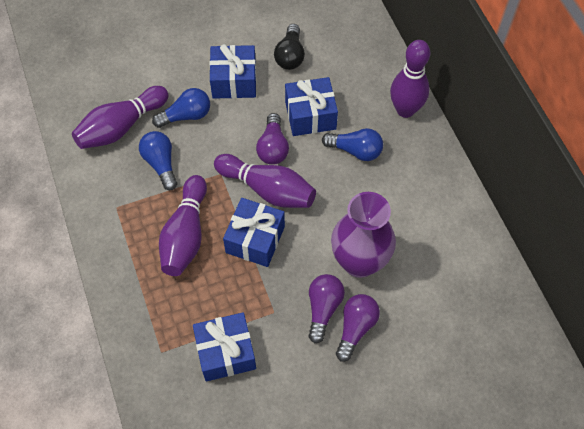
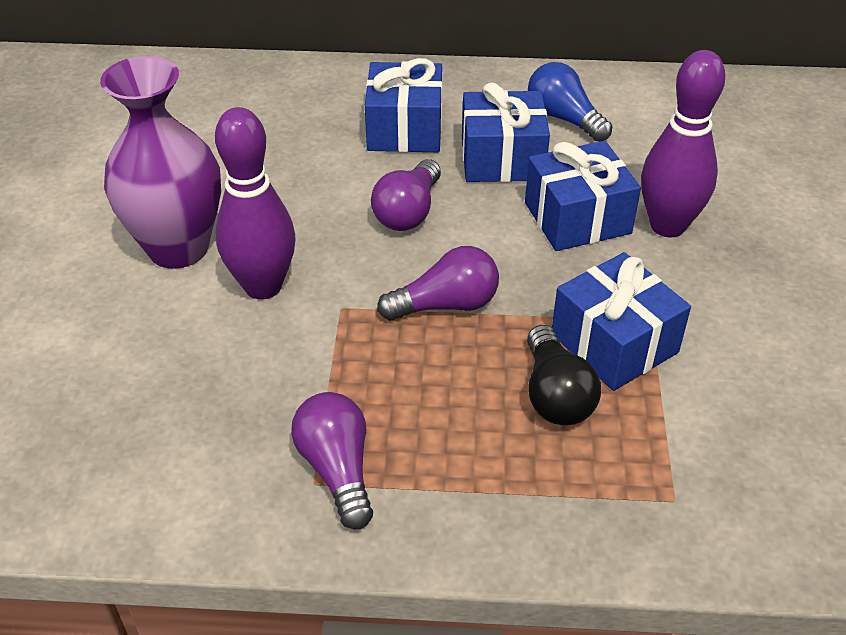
blue light bulb: 3 -> 1
purple bowling pin: 4 -> 2

